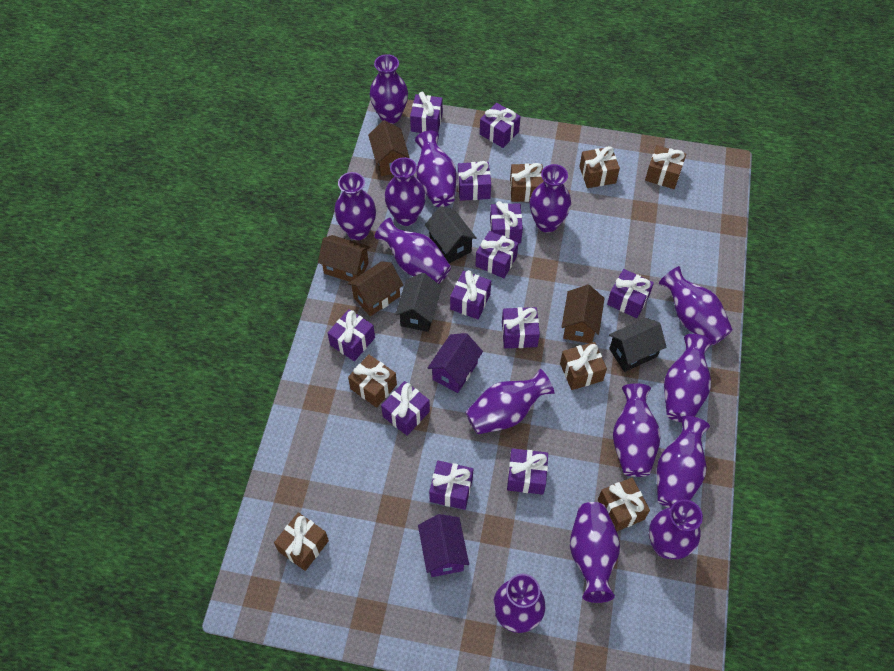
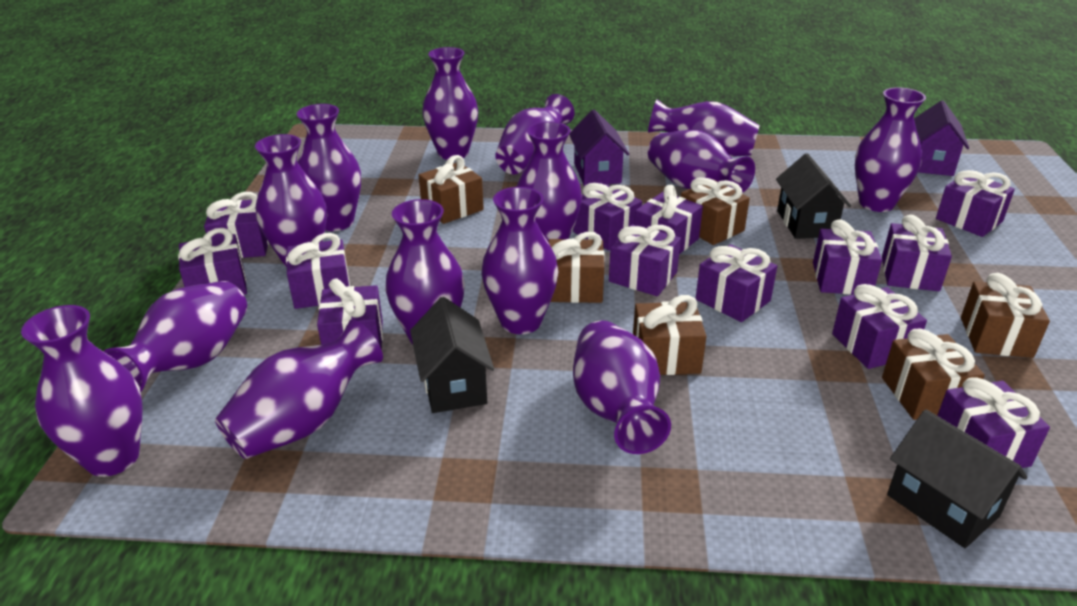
brown gift: 7 -> 6
brown house: 4 -> 0
purple gift: 12 -> 13

